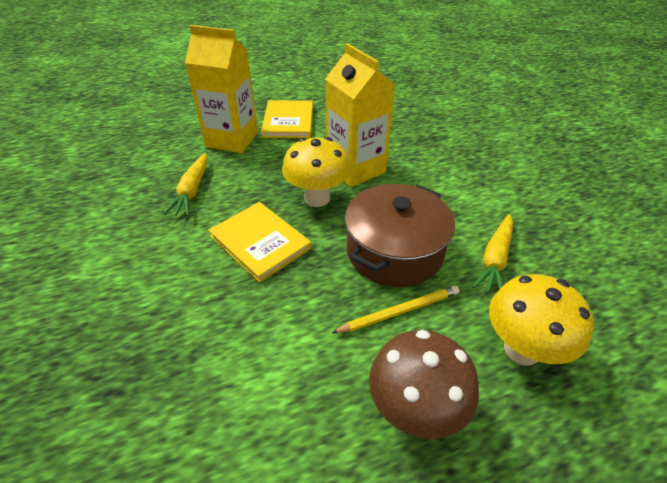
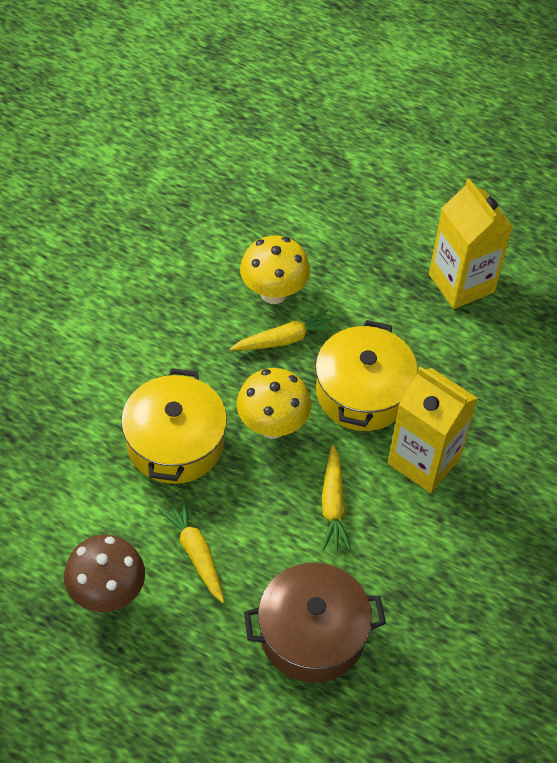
yellow book: 2 -> 0
yellow carrot: 2 -> 3
yellow pencil: 1 -> 0
yellow pot: 0 -> 2

